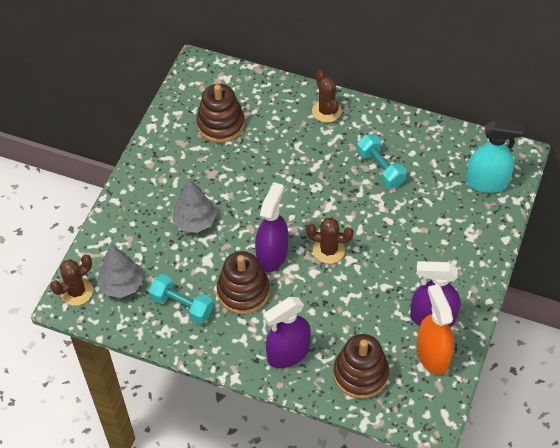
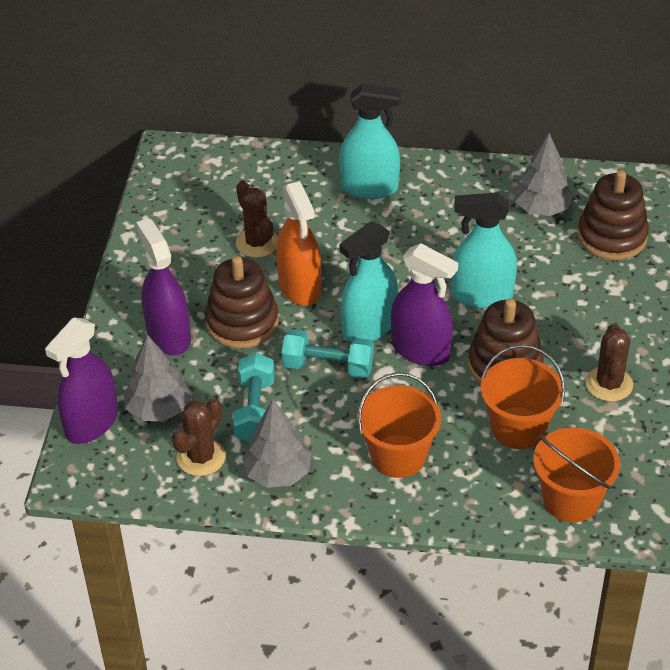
grey tree: 2 -> 3
orange bucket: 0 -> 3
turquoise spray bottle: 1 -> 3

